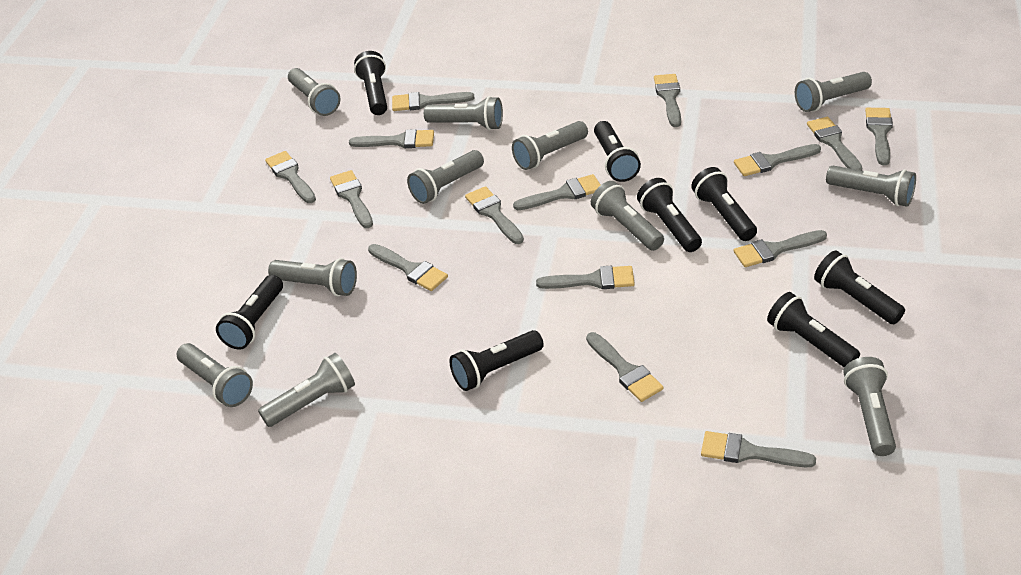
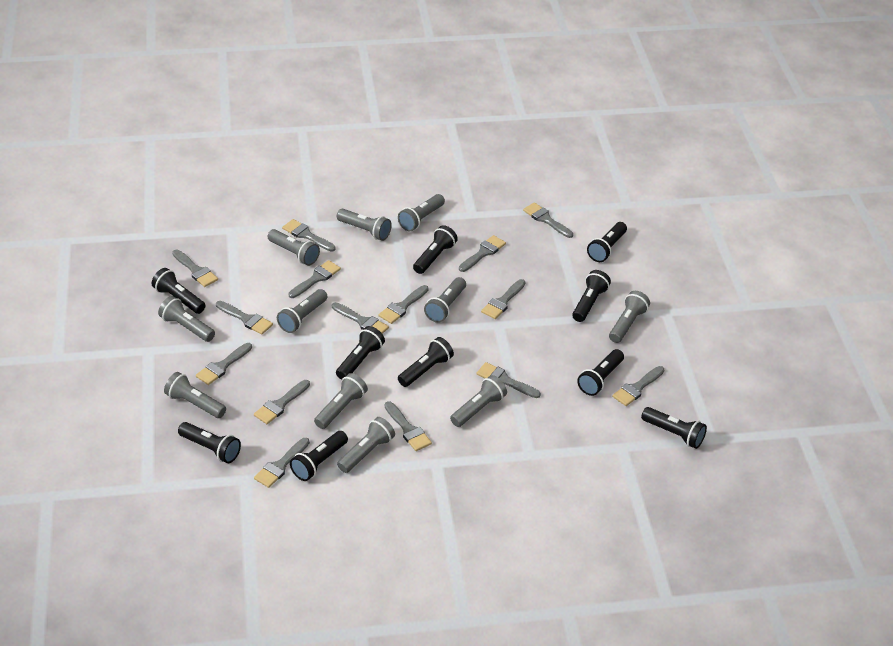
black flashlight: 8 -> 10

